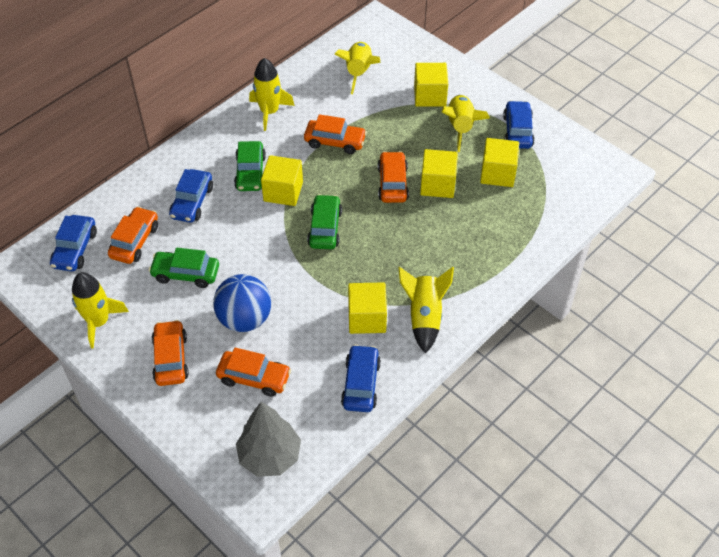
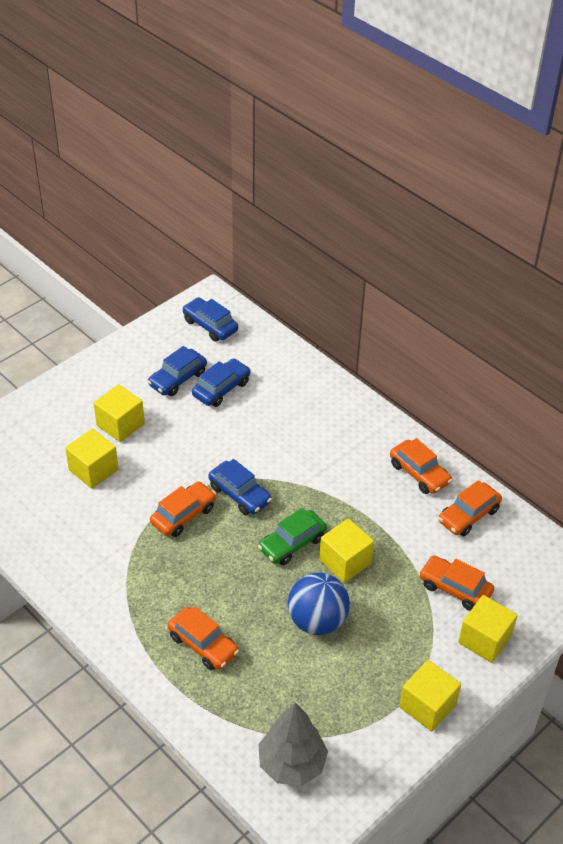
green car: 3 -> 1
yellow rocket: 5 -> 0

